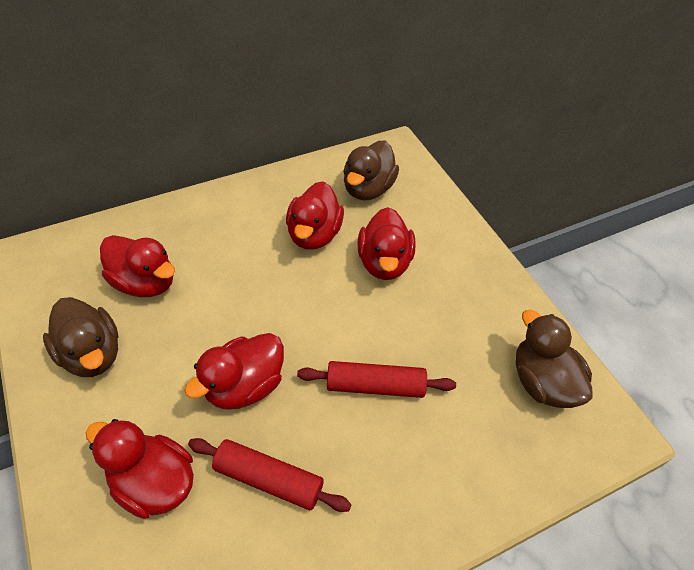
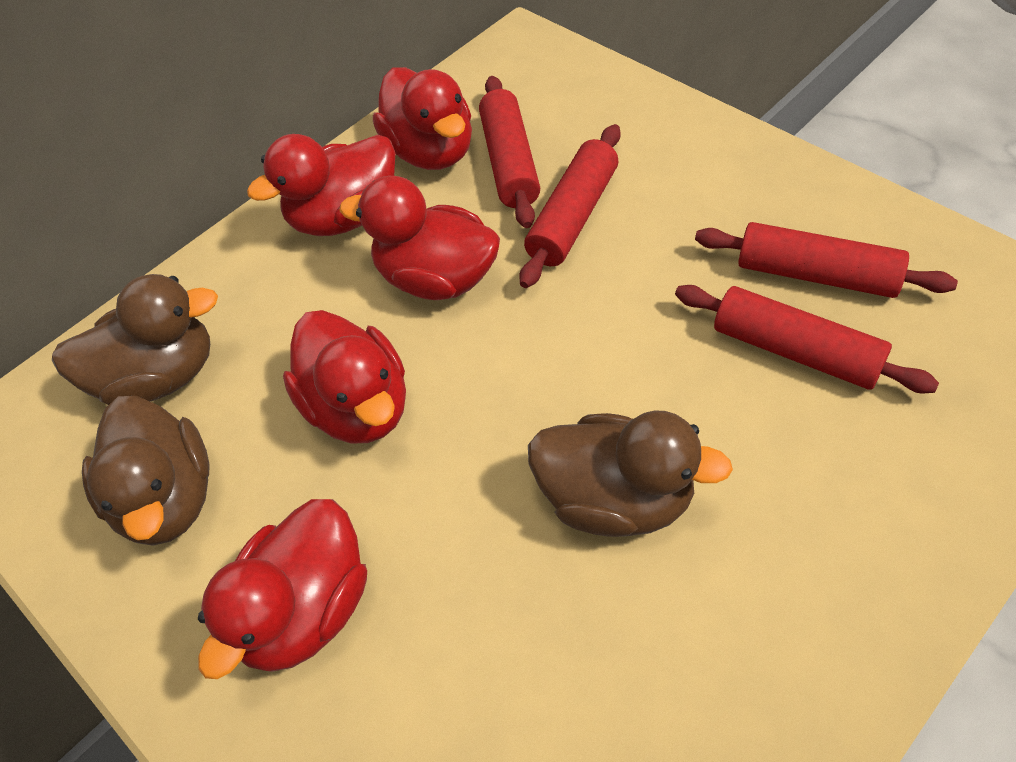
red rolling pin: 2 -> 4

